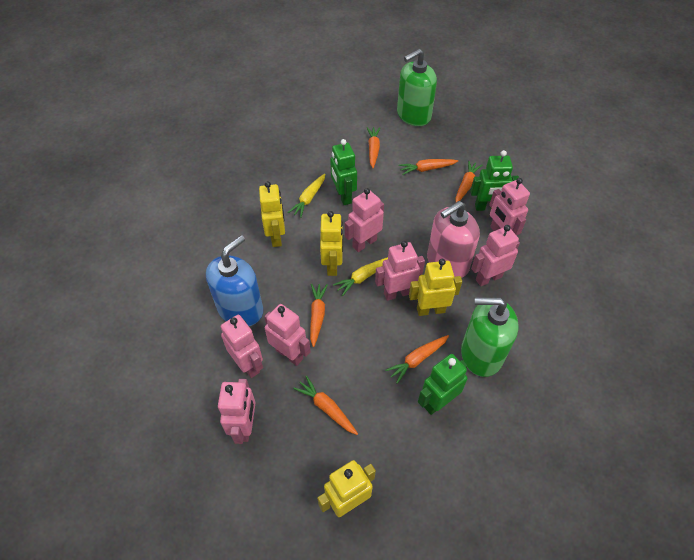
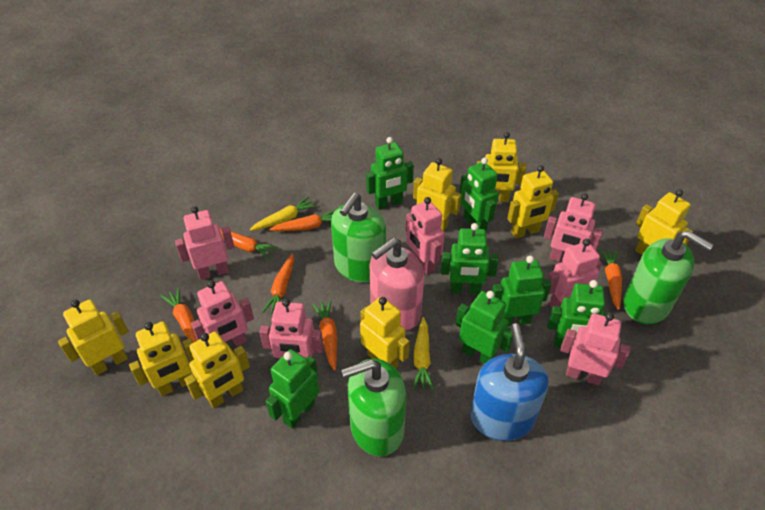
green robot: 3 -> 7
green soap dispenser: 2 -> 3
yellow robot: 4 -> 8

